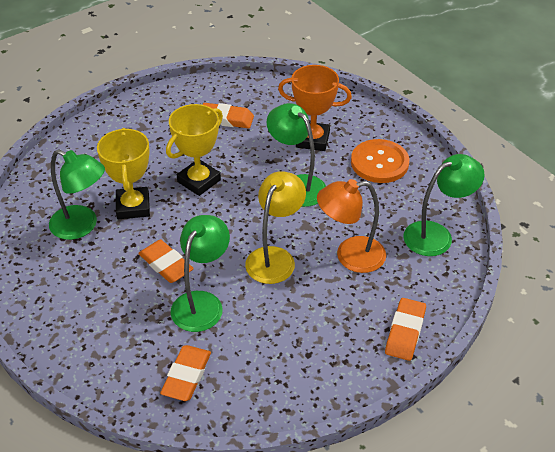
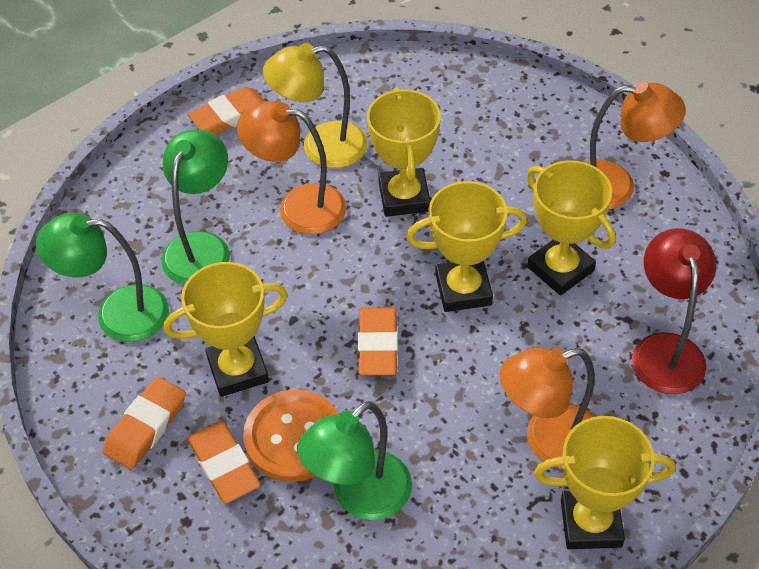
green lamp: 4 -> 3
orange lamp: 1 -> 3
orange trophy: 1 -> 0
red lamp: 0 -> 1
yellow trophy: 2 -> 5

